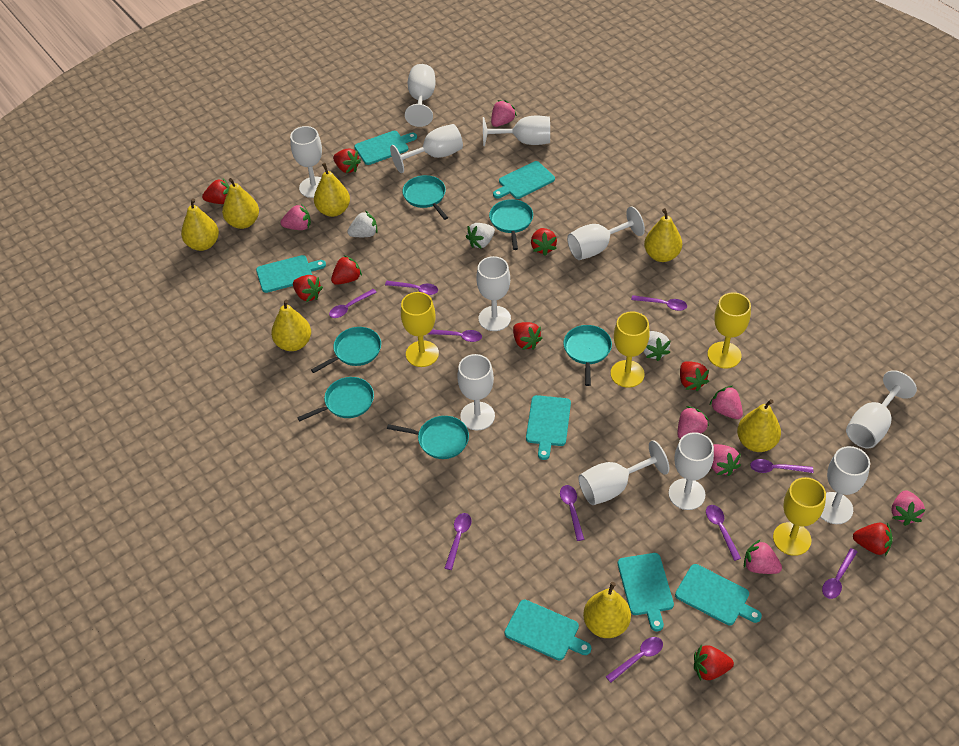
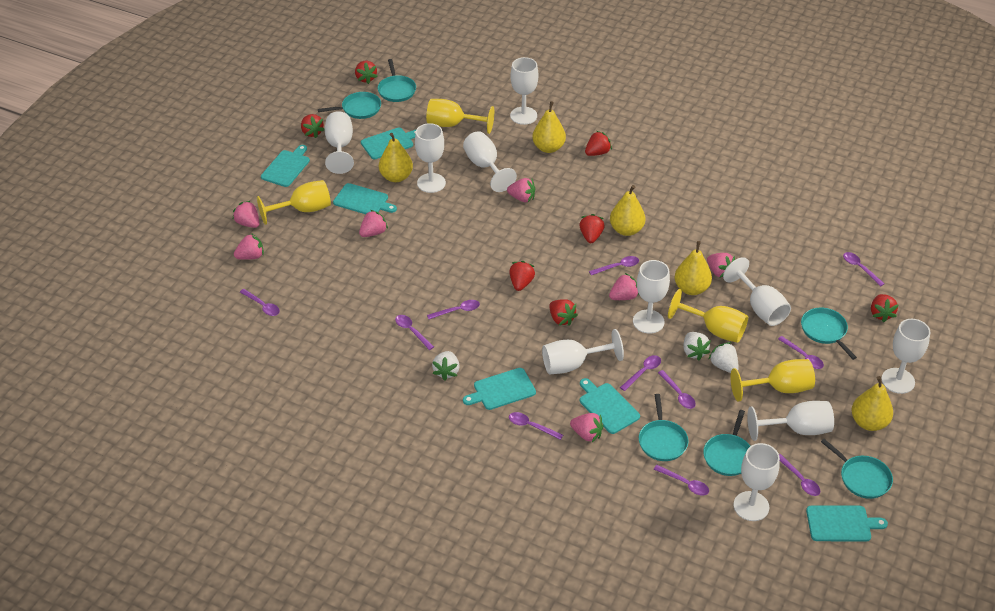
purple spoon: 10 -> 11
red strawberry: 9 -> 7
turquoise cutting board: 7 -> 6
white goblet: 11 -> 10
yellow pear: 7 -> 5

